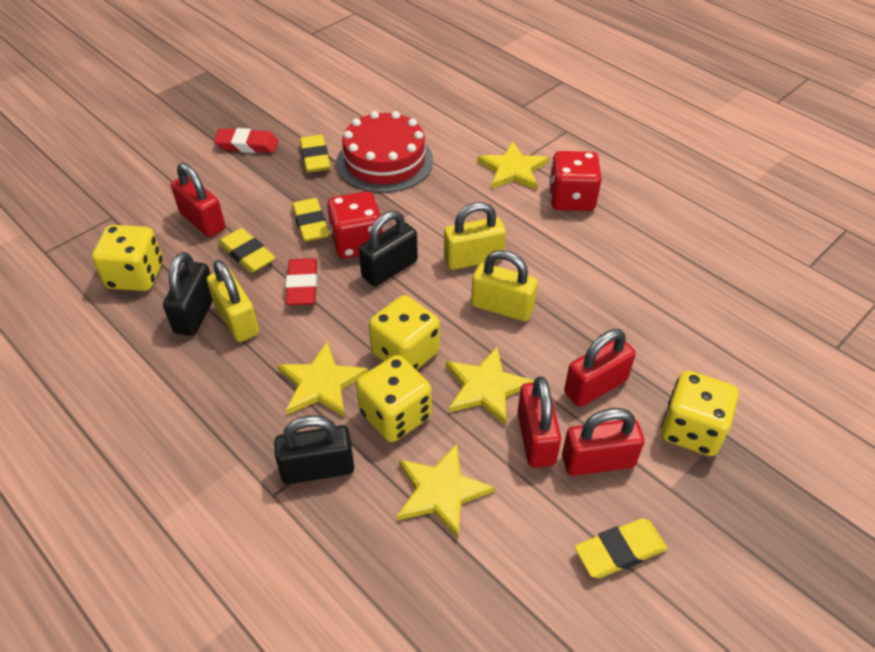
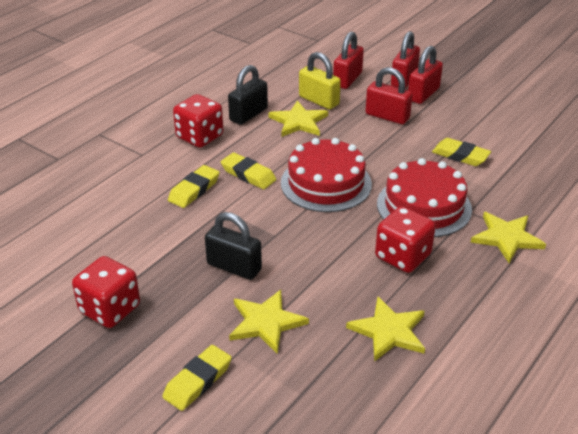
black padlock: 3 -> 2
red cake: 1 -> 2
red dice: 2 -> 3
red eraser: 2 -> 0
yellow dice: 4 -> 0
yellow padlock: 3 -> 1

